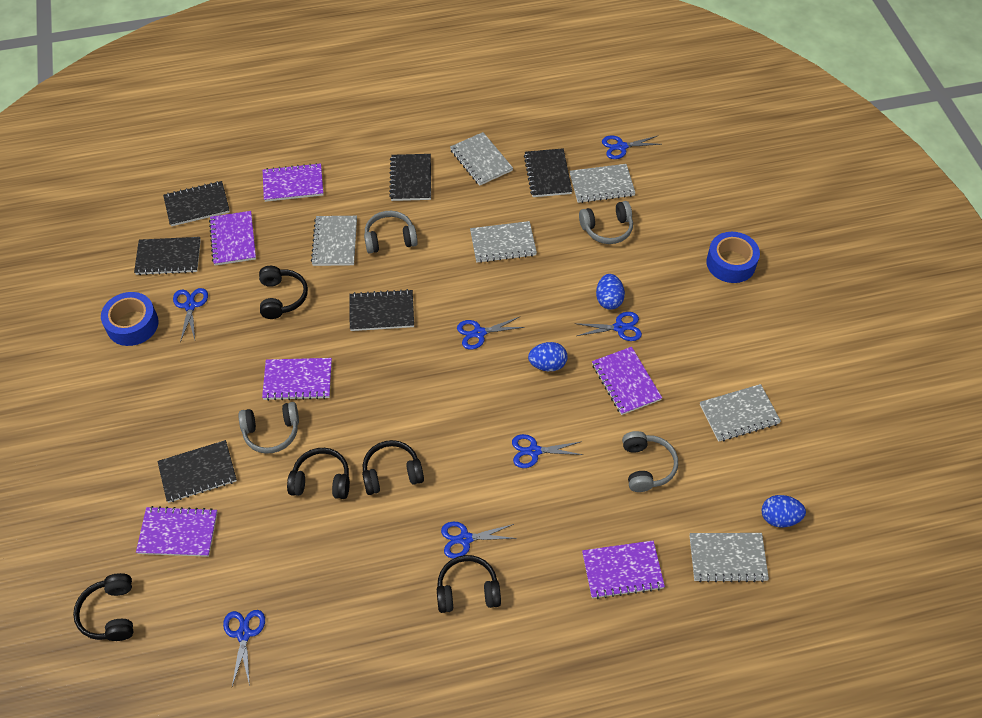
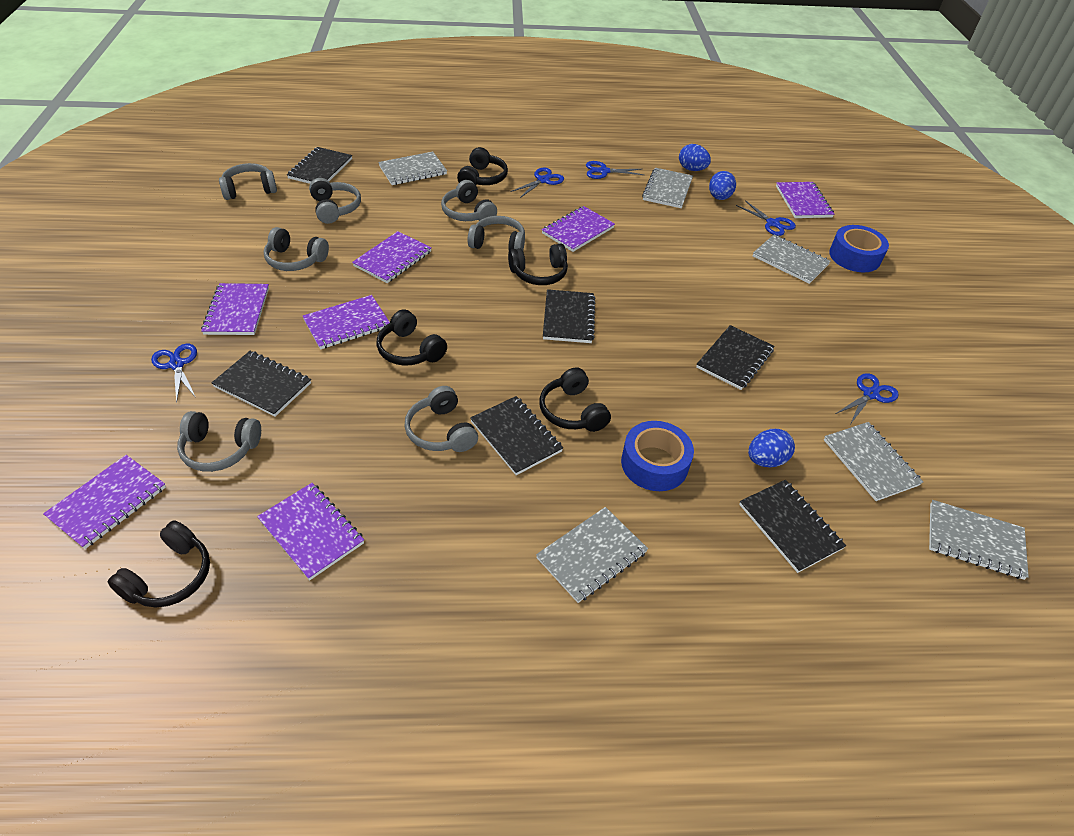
blue scissors: 7 -> 5
grey headphones: 4 -> 7
purple notebook: 6 -> 7

